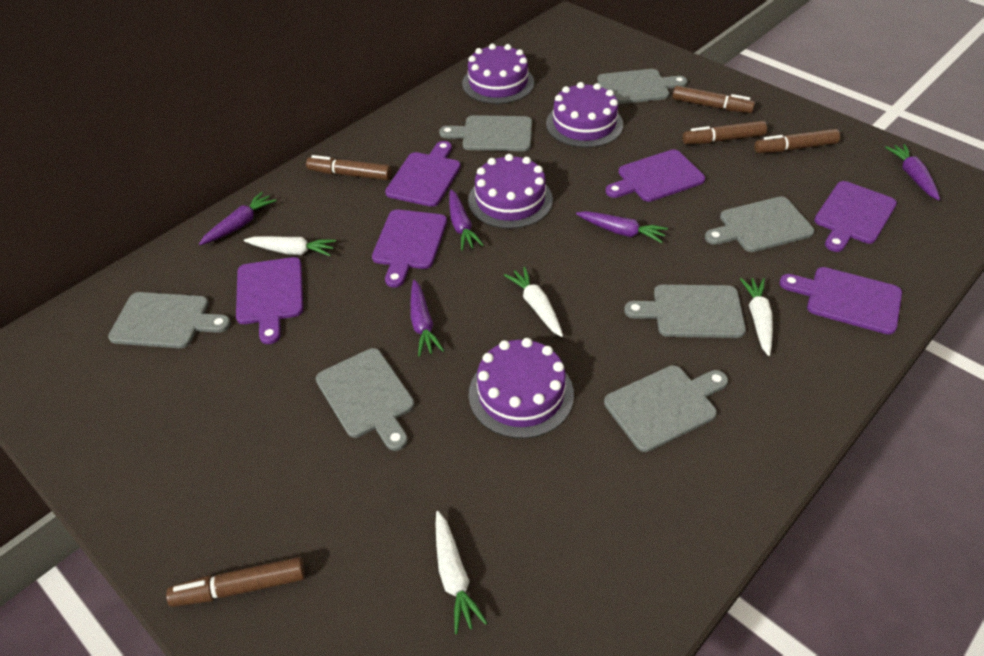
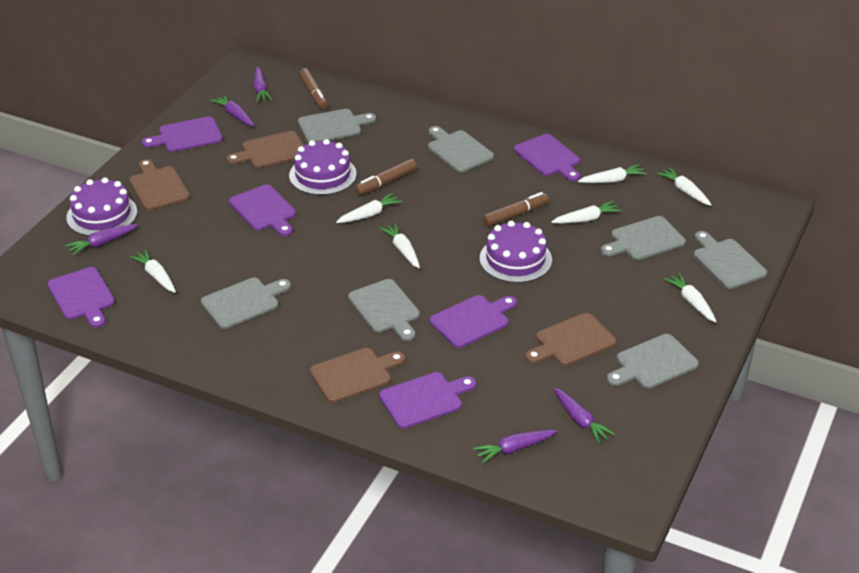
brown cutting board: 0 -> 4
brown marker: 5 -> 3
purple cake: 4 -> 3
white carrot: 4 -> 7

